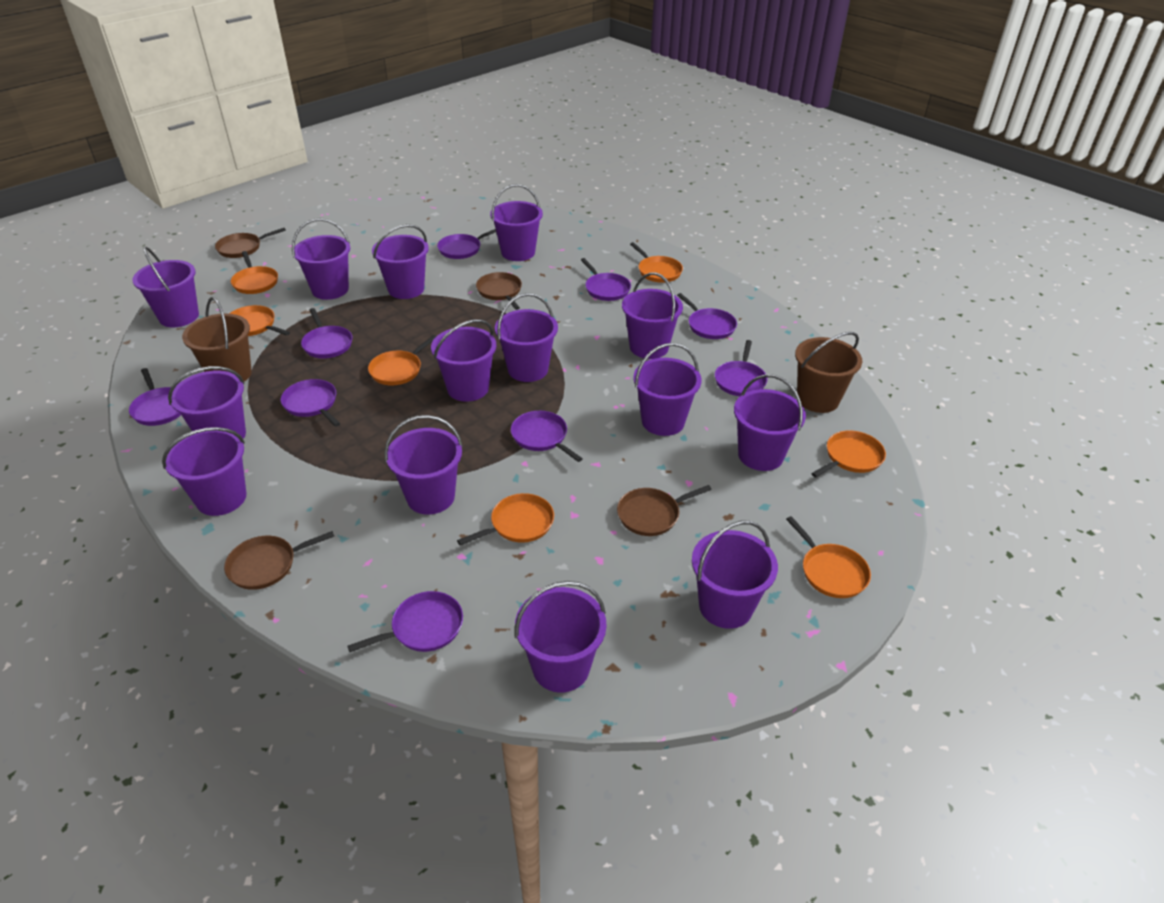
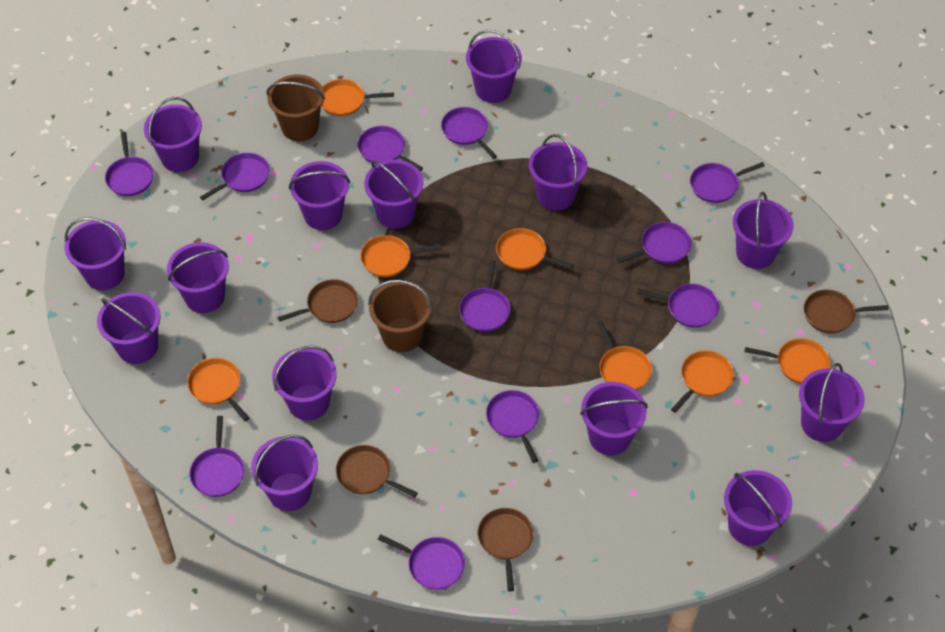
purple pan: 9 -> 11

